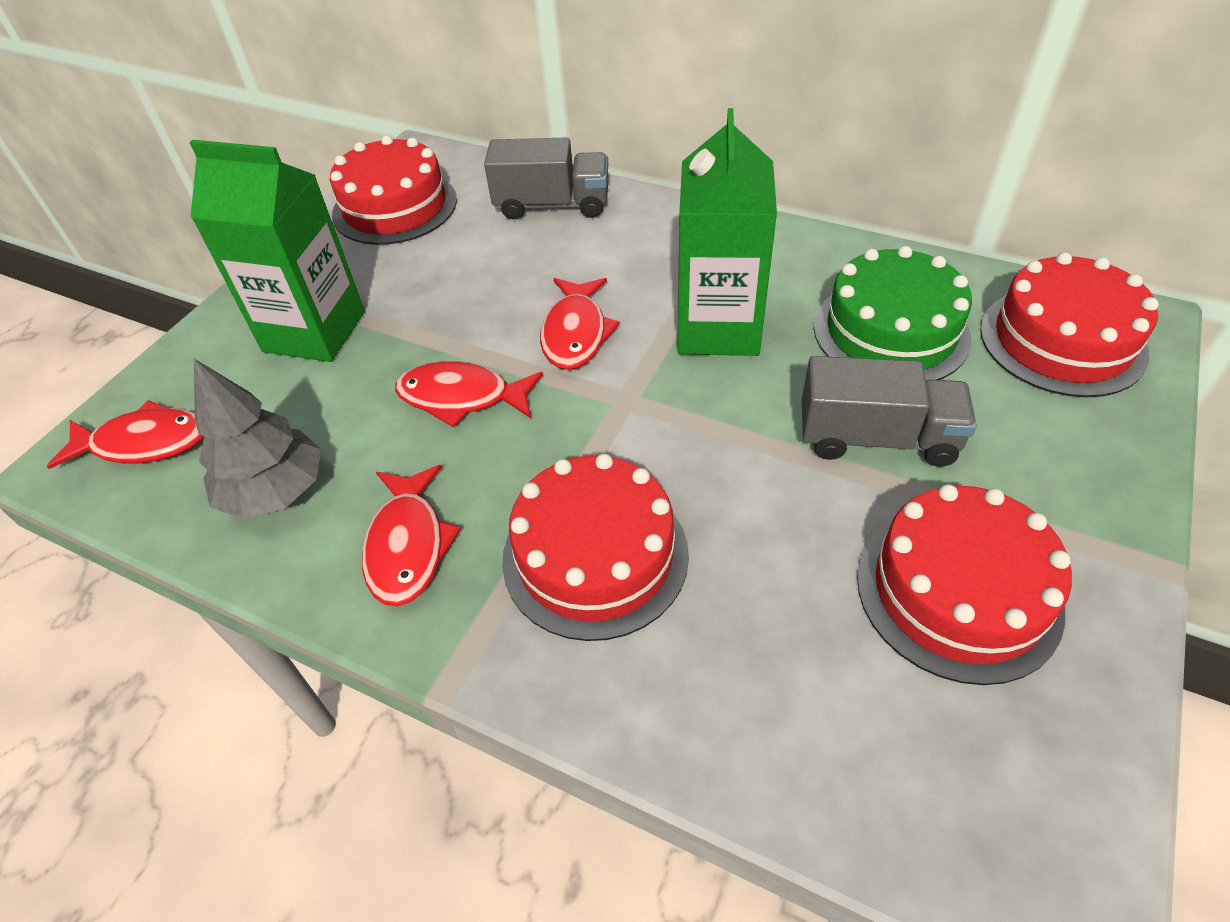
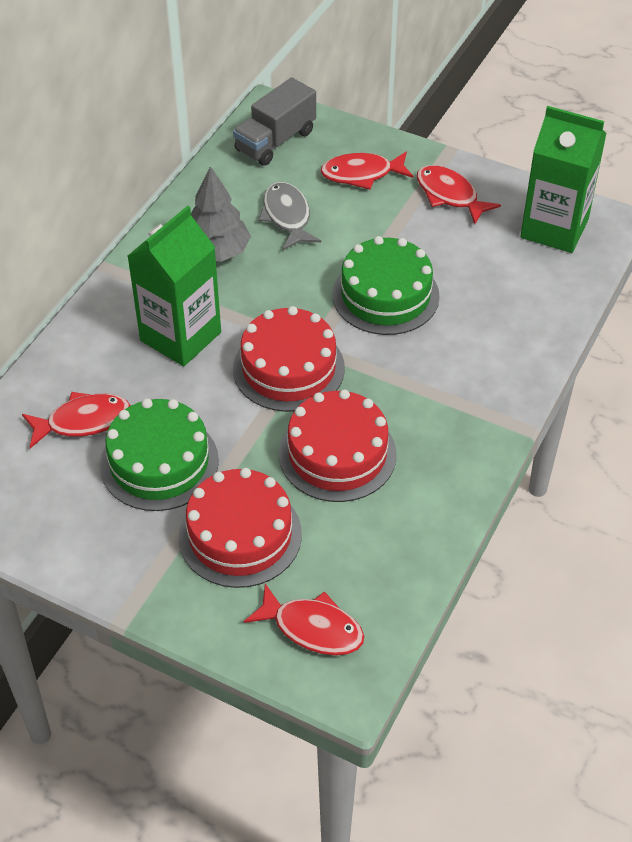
green cake: 1 -> 2
grey fish: 0 -> 1
grey truck: 2 -> 1
red cake: 4 -> 3

